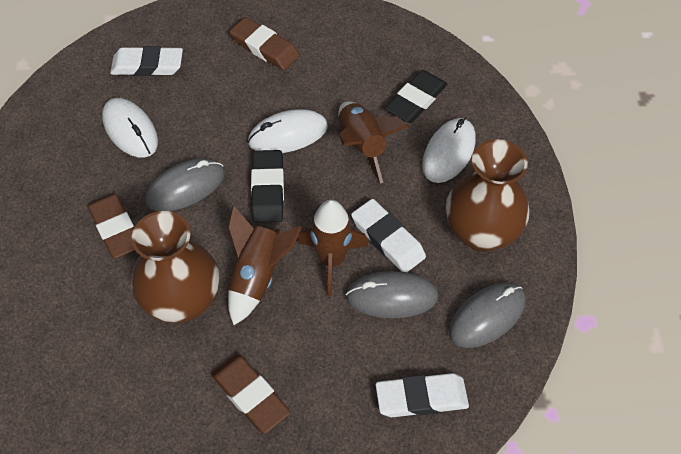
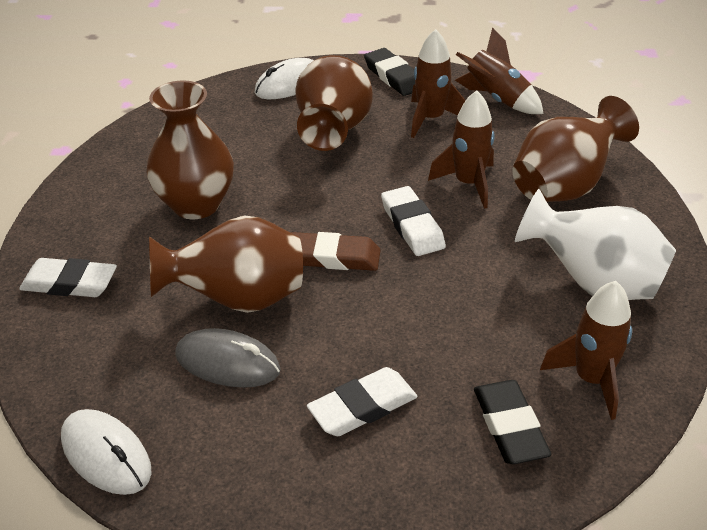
brown eraser: 3 -> 1
brown rocket: 3 -> 4
brown vase: 2 -> 4
grey mouse: 3 -> 1
white mouse: 3 -> 2
white vase: 0 -> 1

